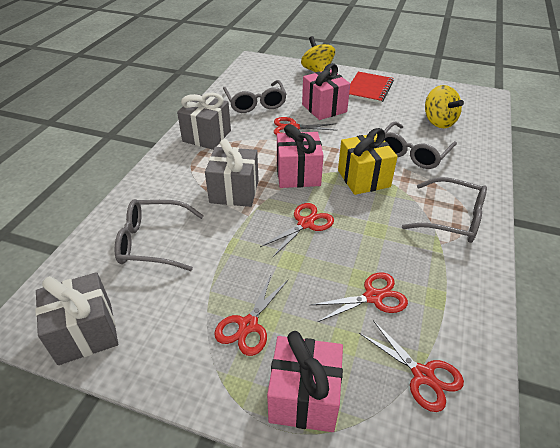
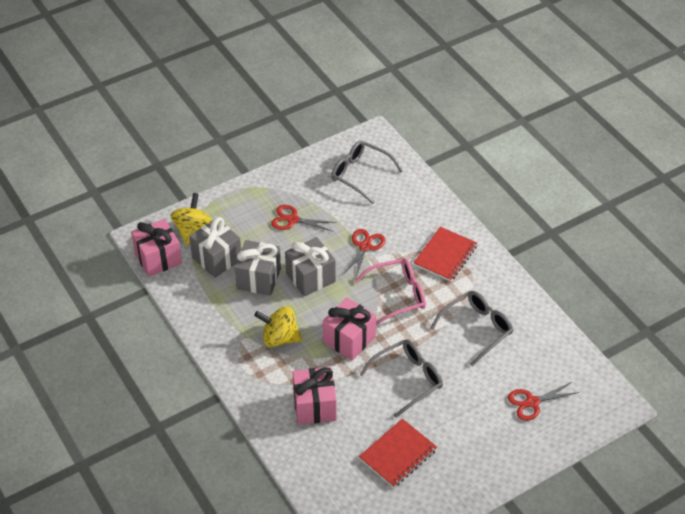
grey glasses: 4 -> 3
pink glasses: 0 -> 1
red notebook: 1 -> 2
red scissors: 5 -> 3
yellow gift: 1 -> 0

